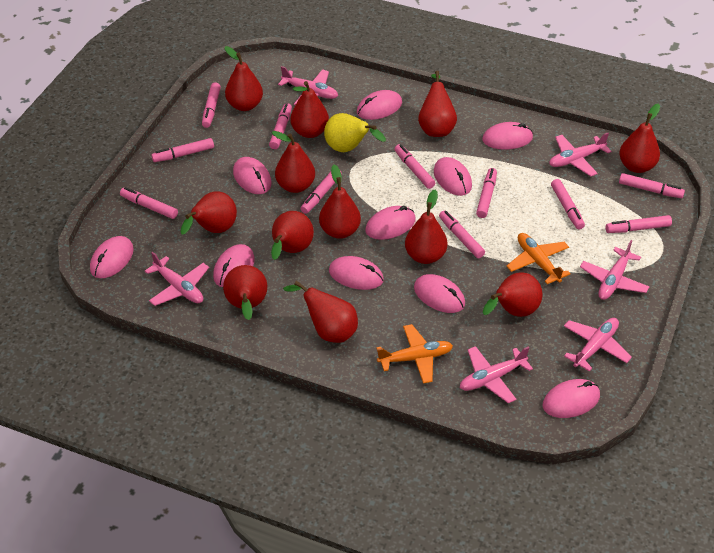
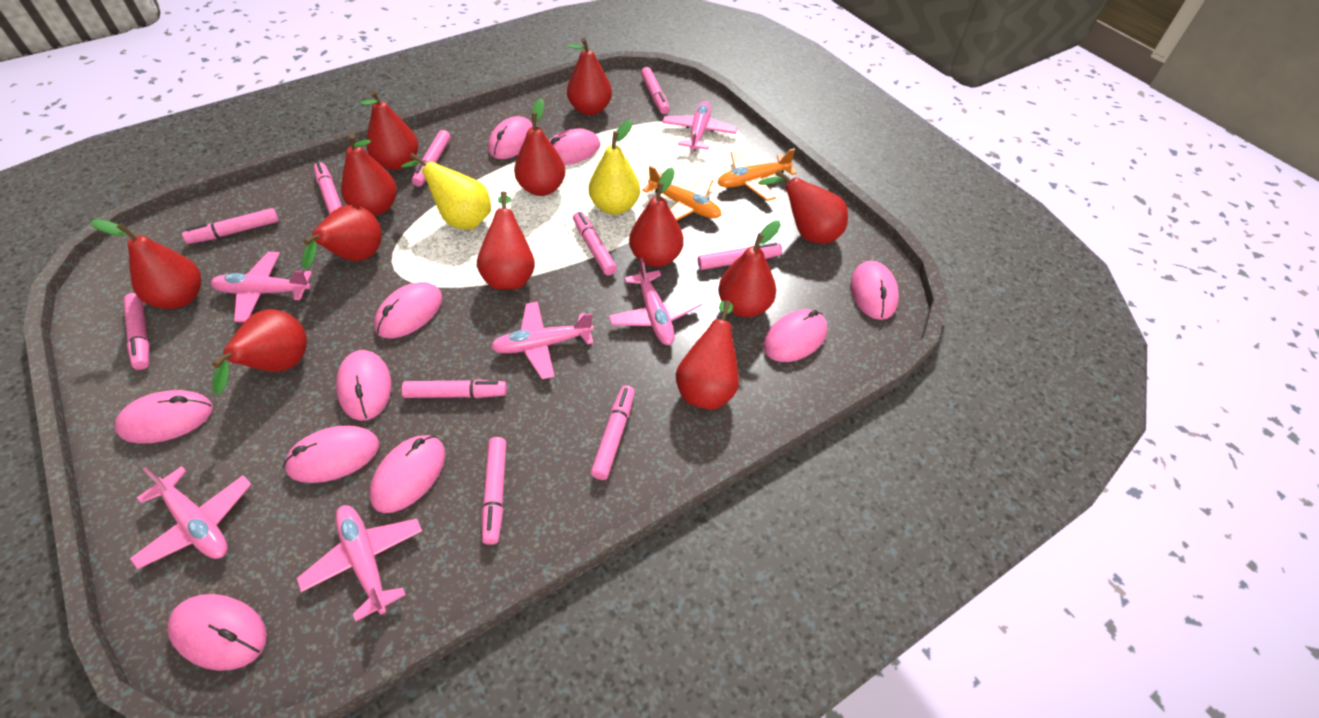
pink marker: 11 -> 10
yellow pear: 1 -> 2

